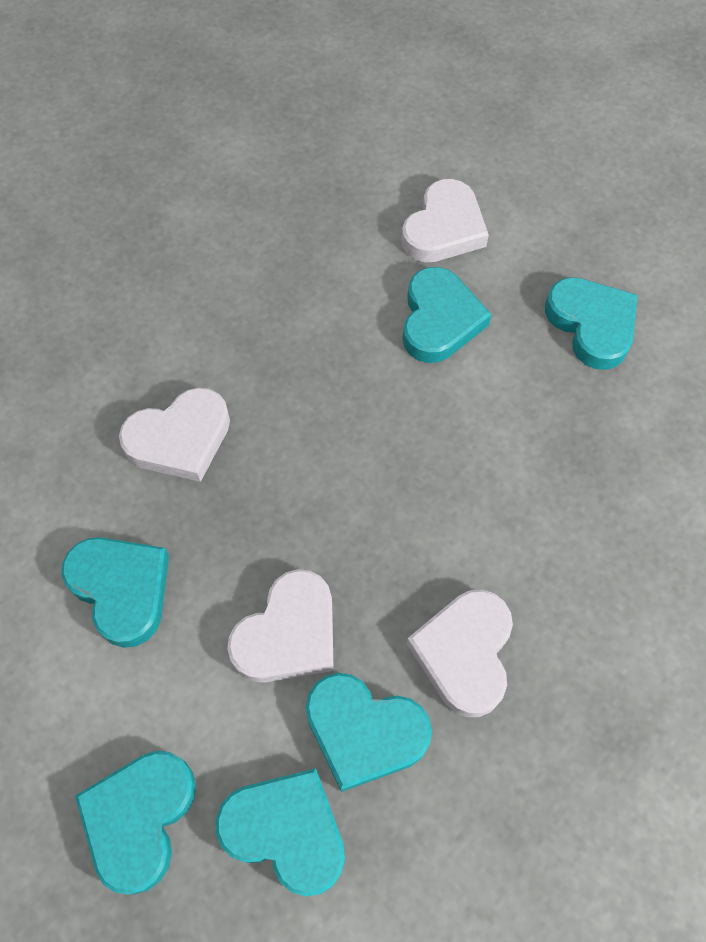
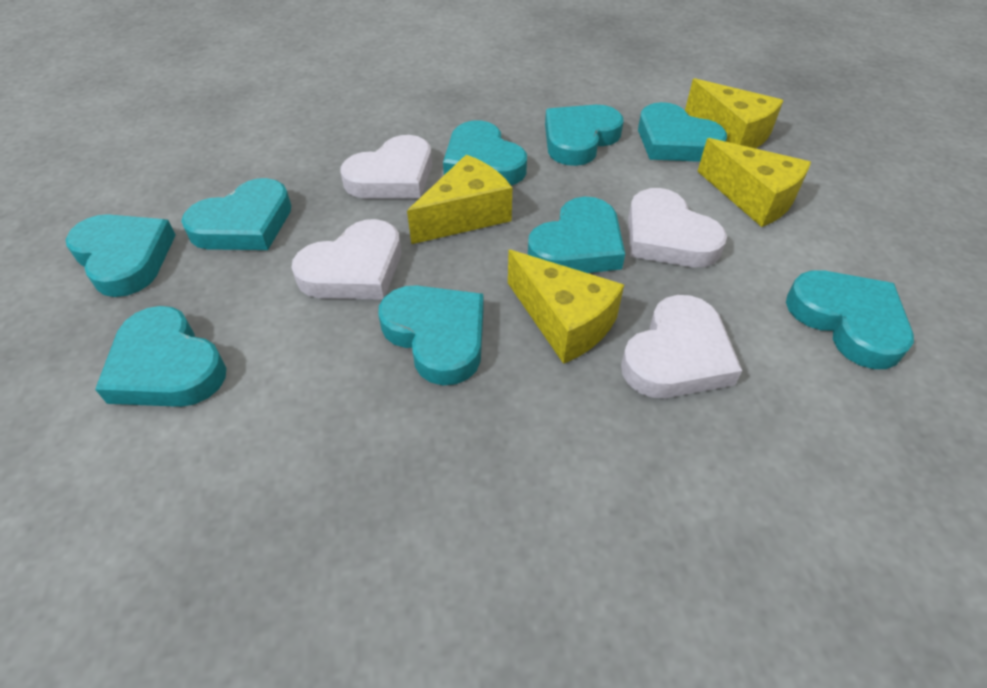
turquoise heart: 6 -> 9
yellow cheese: 0 -> 4

